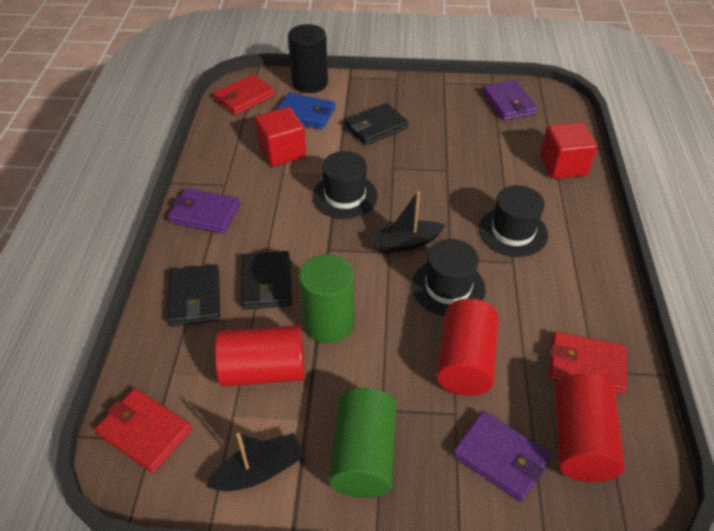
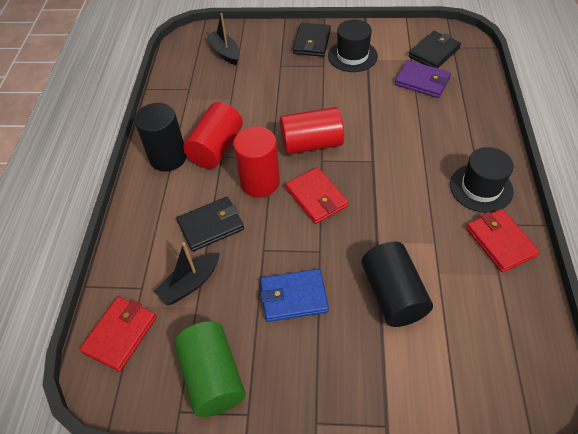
black cylinder: 1 -> 2
black hat: 3 -> 2
green cylinder: 2 -> 1
purple wallet: 3 -> 1
red cube: 2 -> 0

